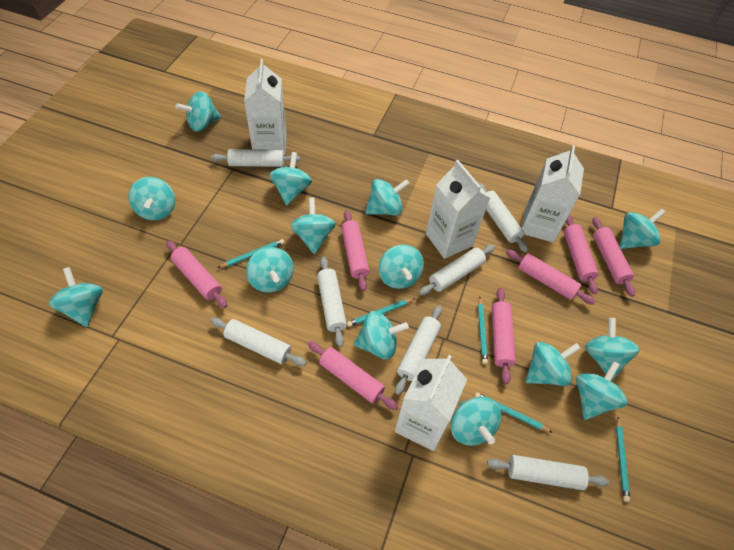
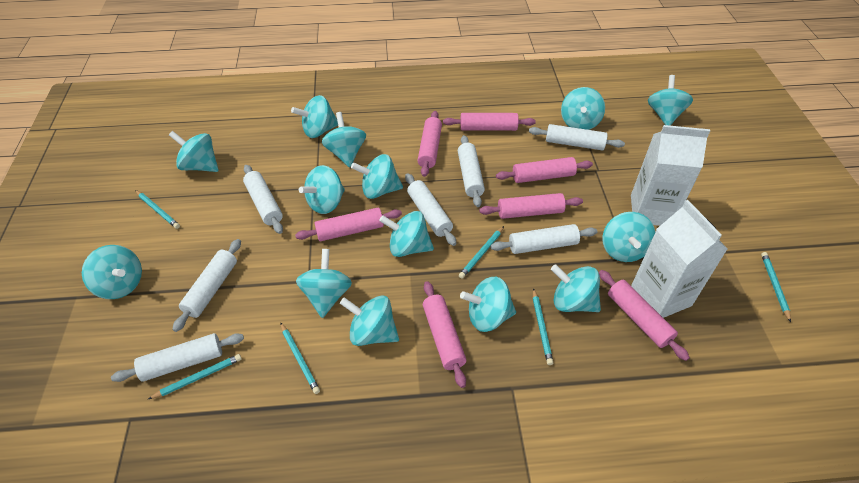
turquoise pencil: 5 -> 6
white carton: 4 -> 2

